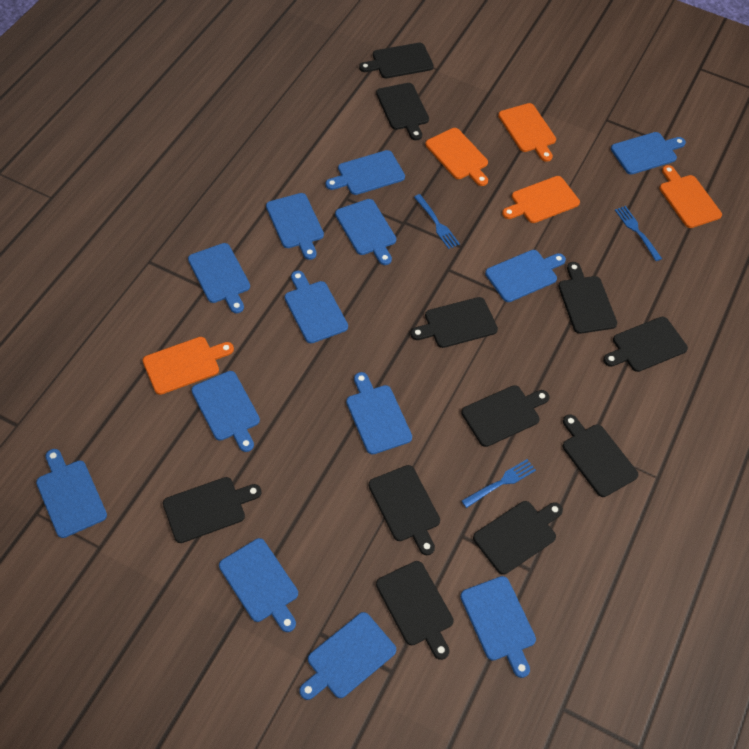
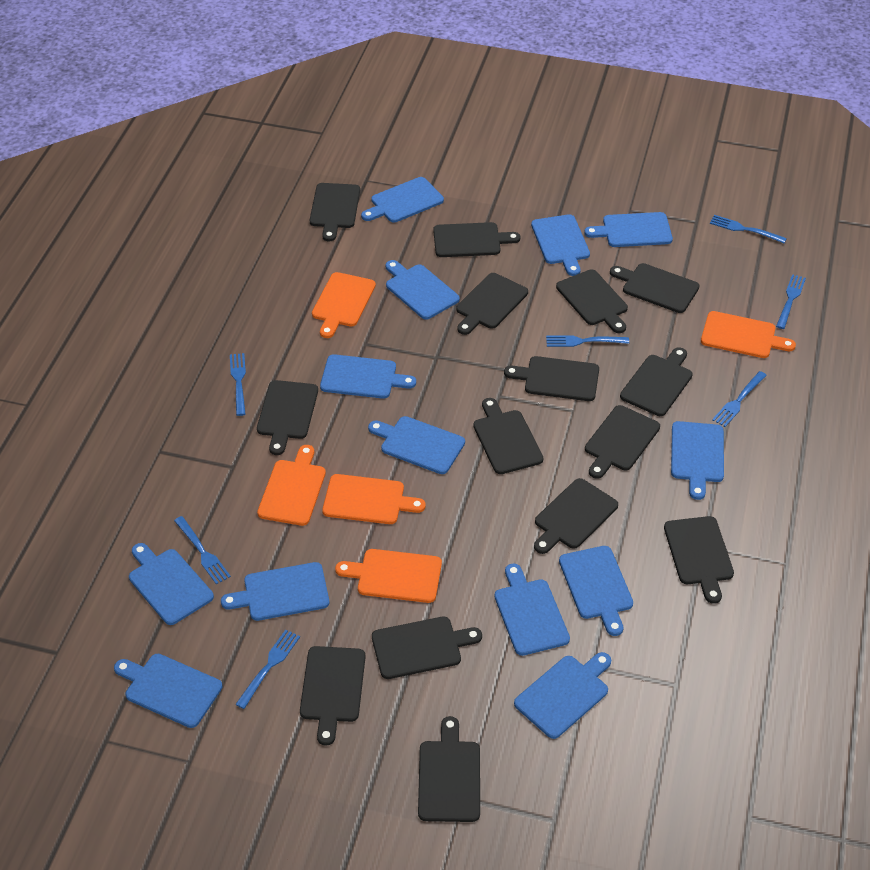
black cutting board: 11 -> 15
blue fork: 3 -> 7

